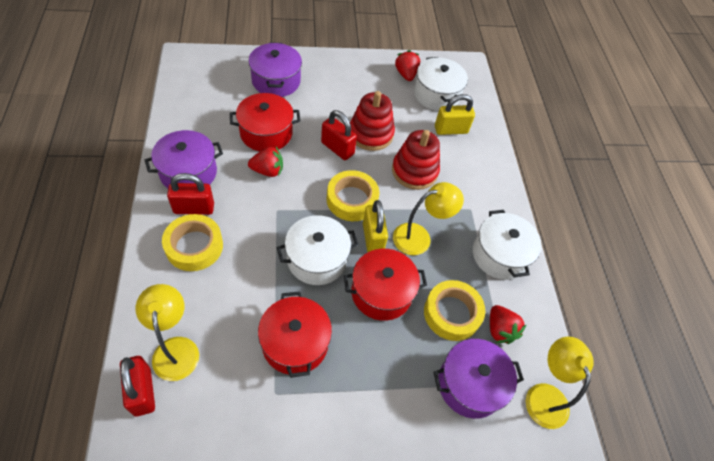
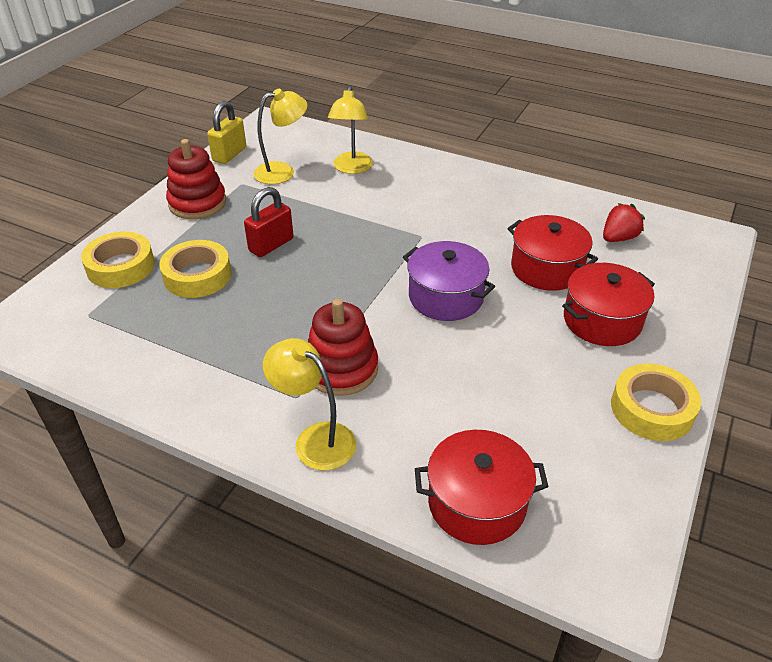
purple pot: 3 -> 1
red padlock: 3 -> 1
red strawberry: 3 -> 1
white pot: 3 -> 0
yellow padlock: 2 -> 1

